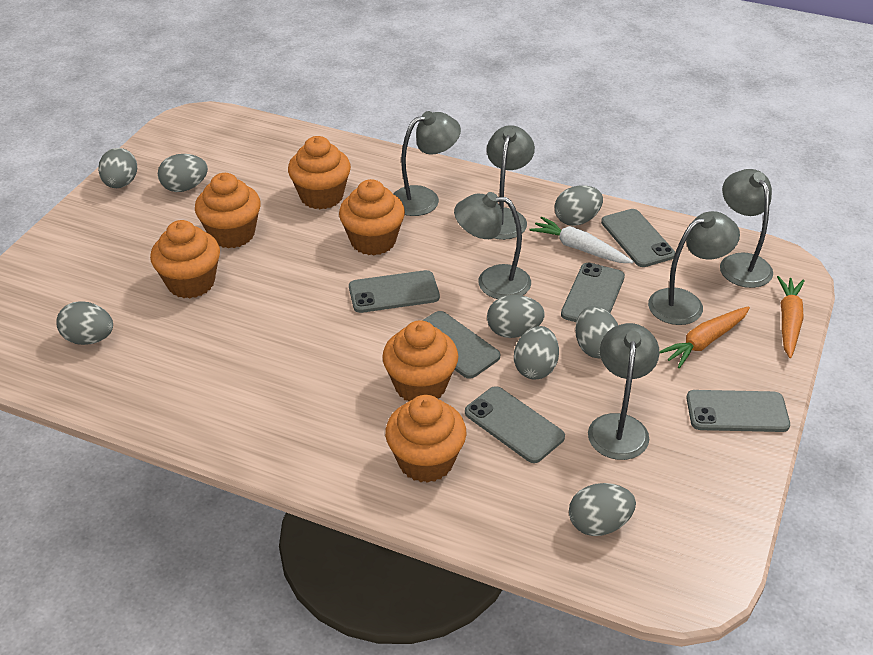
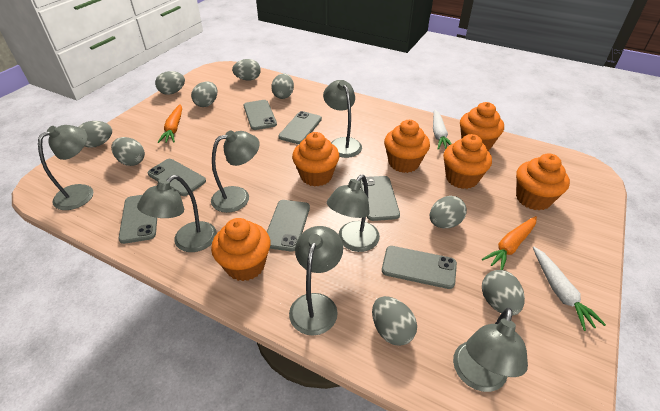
grey egg: 8 -> 9
grey lamp: 6 -> 7
grey phone: 6 -> 7
white carrot: 1 -> 2

